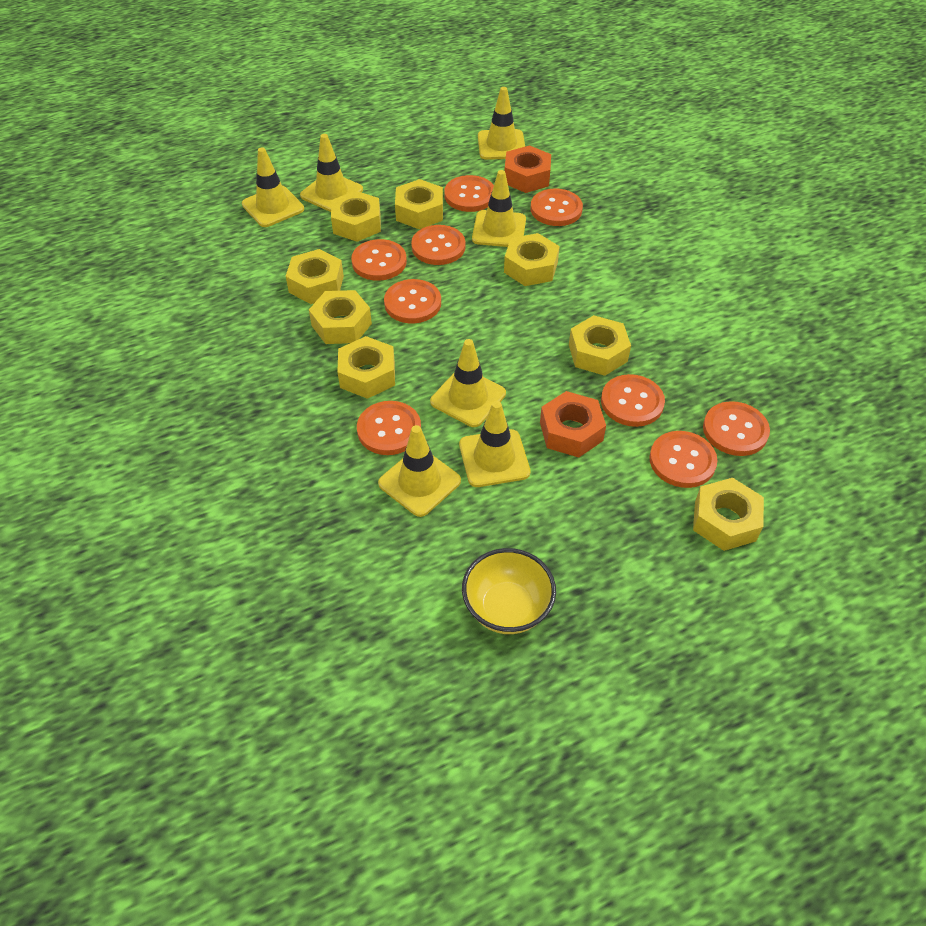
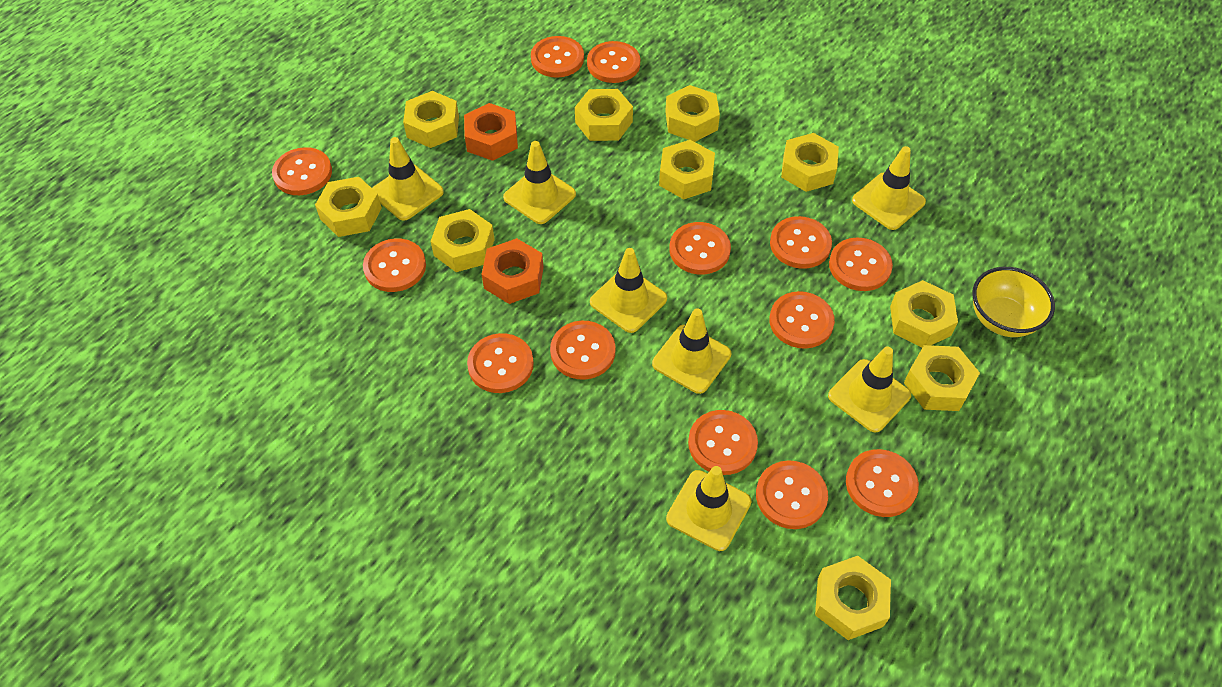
orange button: 9 -> 13
yellow nut: 8 -> 10

